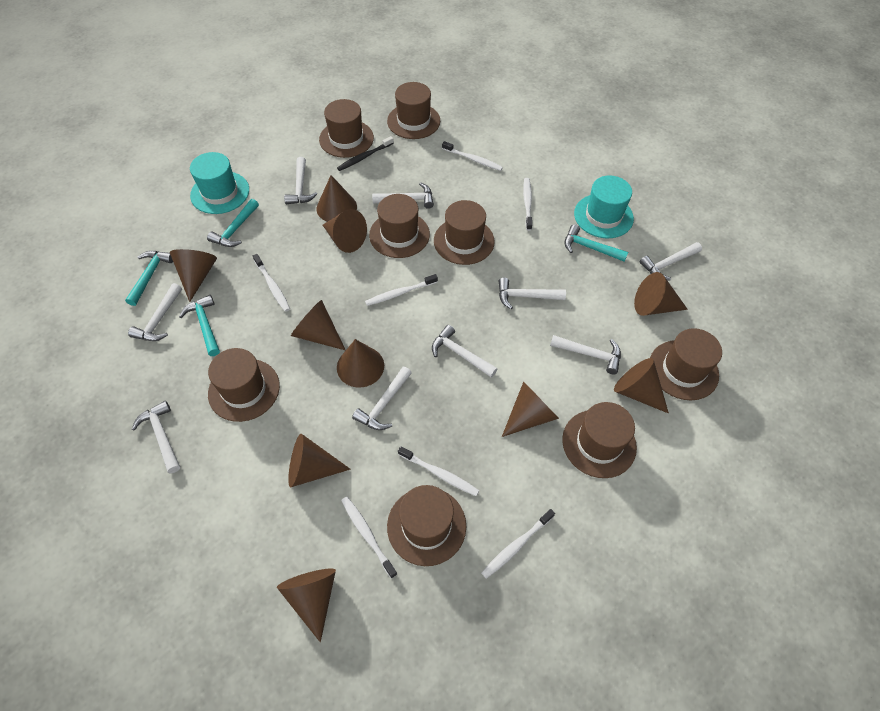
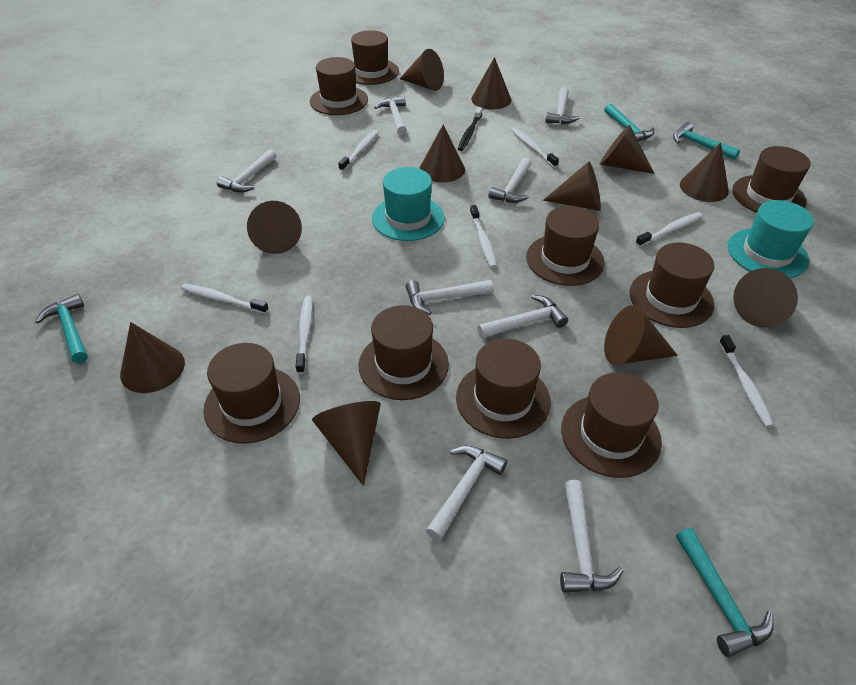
brown cone: 10 -> 11
brown hat: 8 -> 9
white hammer: 9 -> 8

